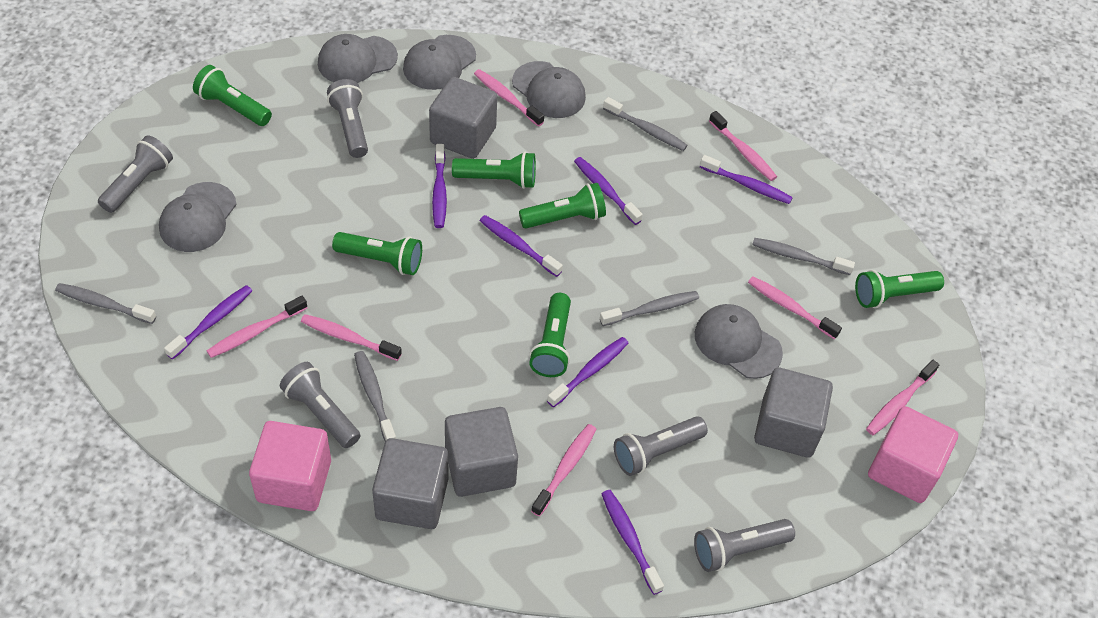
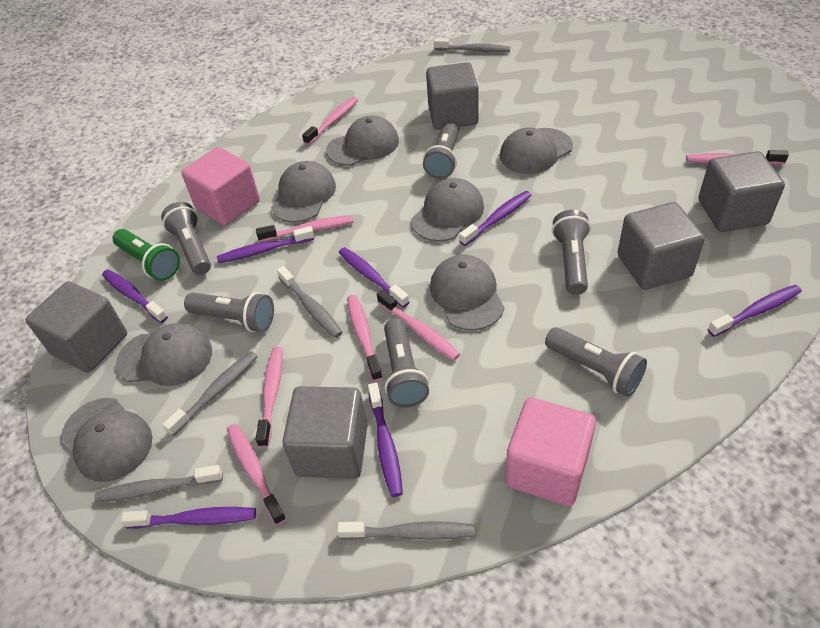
green flashlight: 6 -> 1
grey cap: 5 -> 7
grey cube: 4 -> 5
grey flashlight: 5 -> 6

